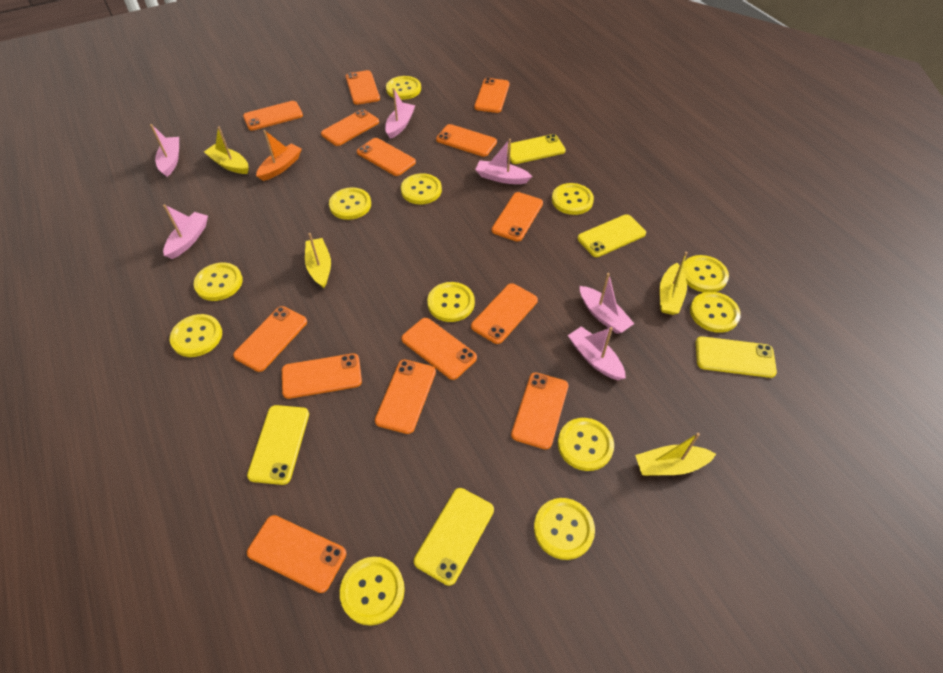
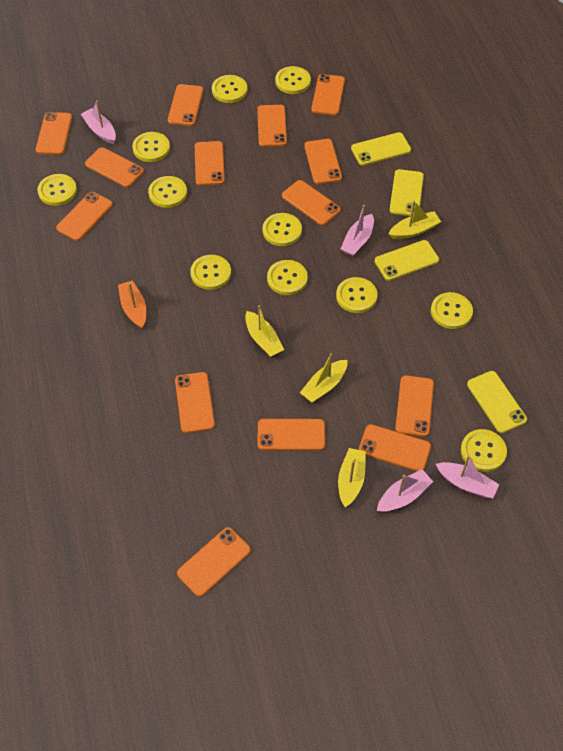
pink boat: 6 -> 4
yellow button: 12 -> 11
yellow phone: 5 -> 4

